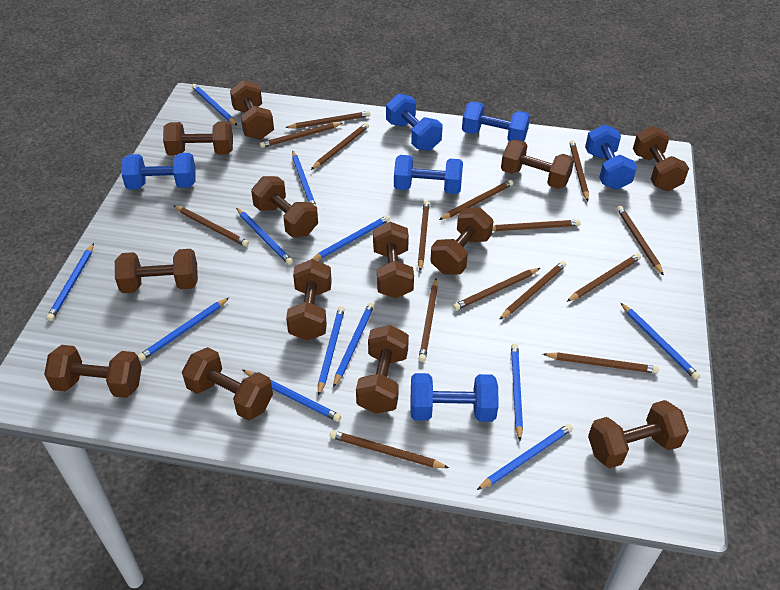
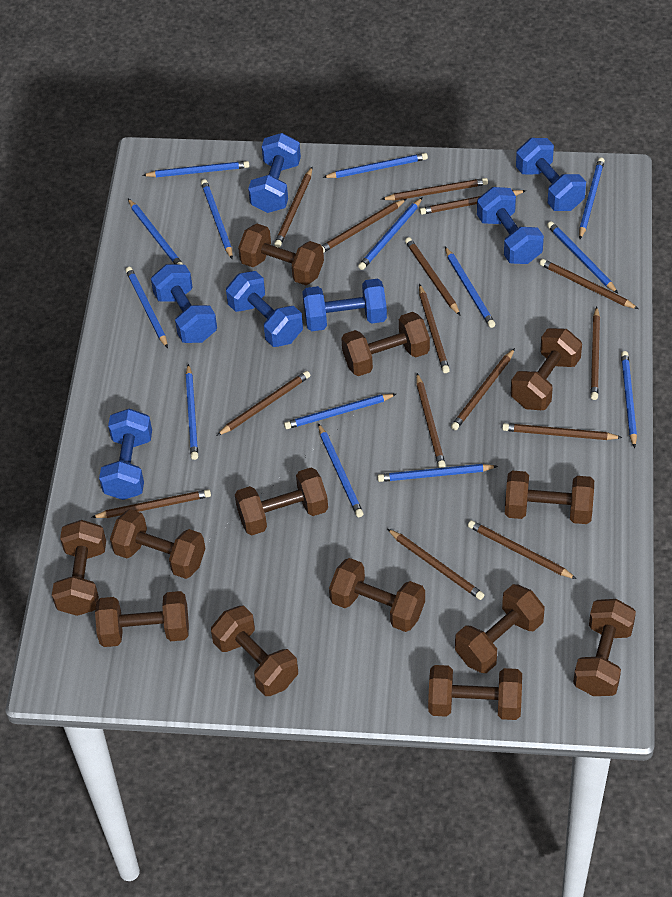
blue dumbbell: 6 -> 7
blue pencil: 12 -> 14

